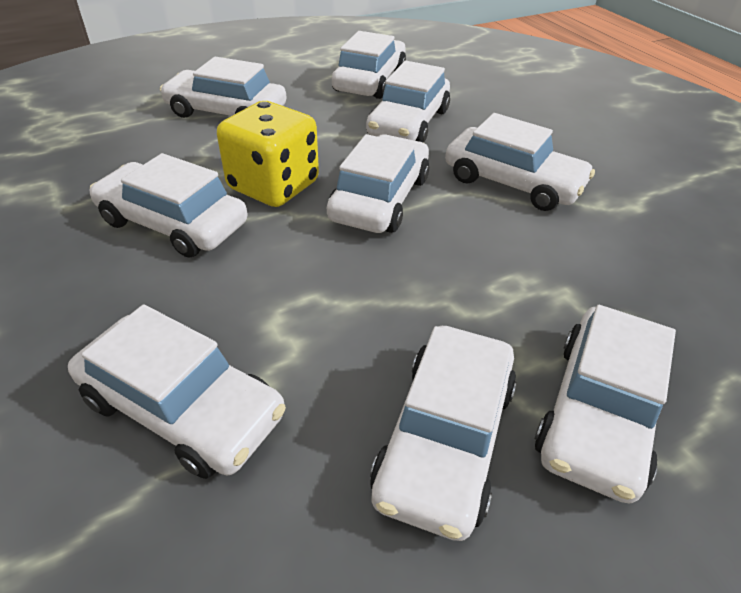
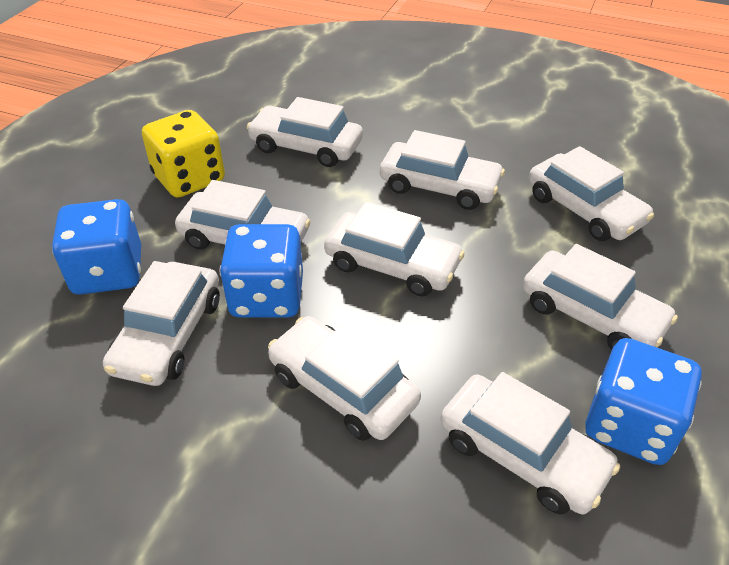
blue dice: 0 -> 3

